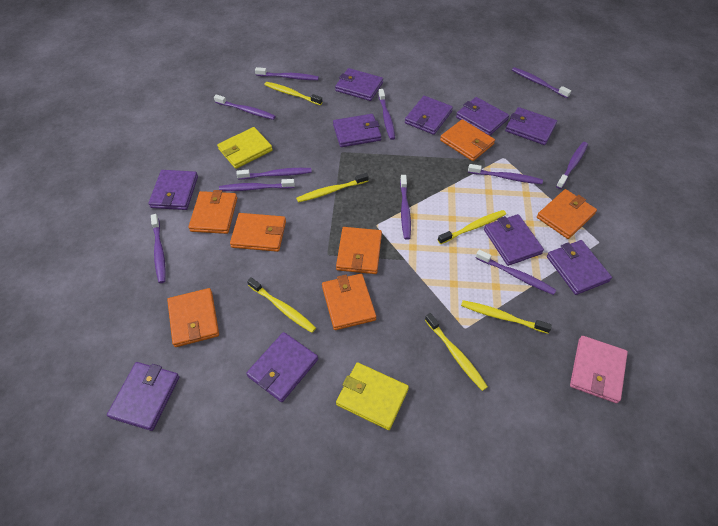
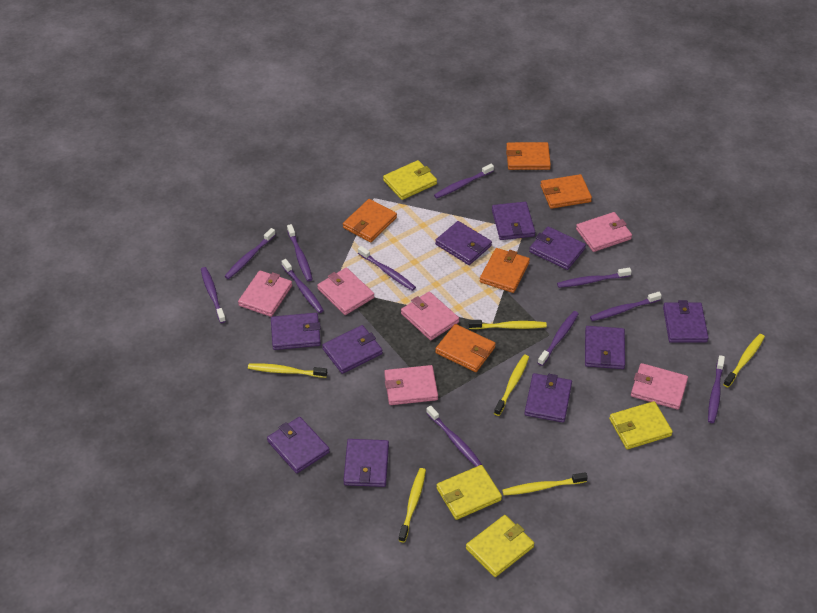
orange wallet: 7 -> 5
pink wallet: 1 -> 6
yellow wallet: 2 -> 4

